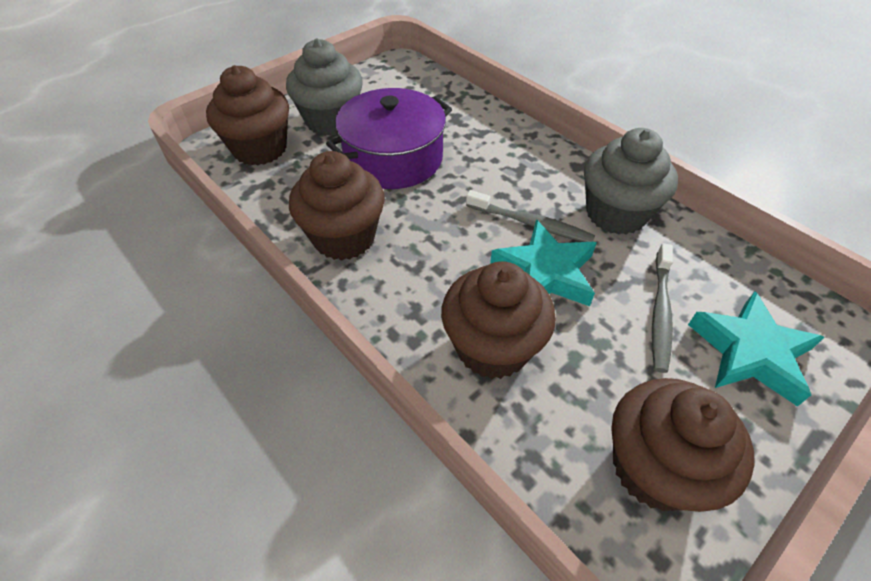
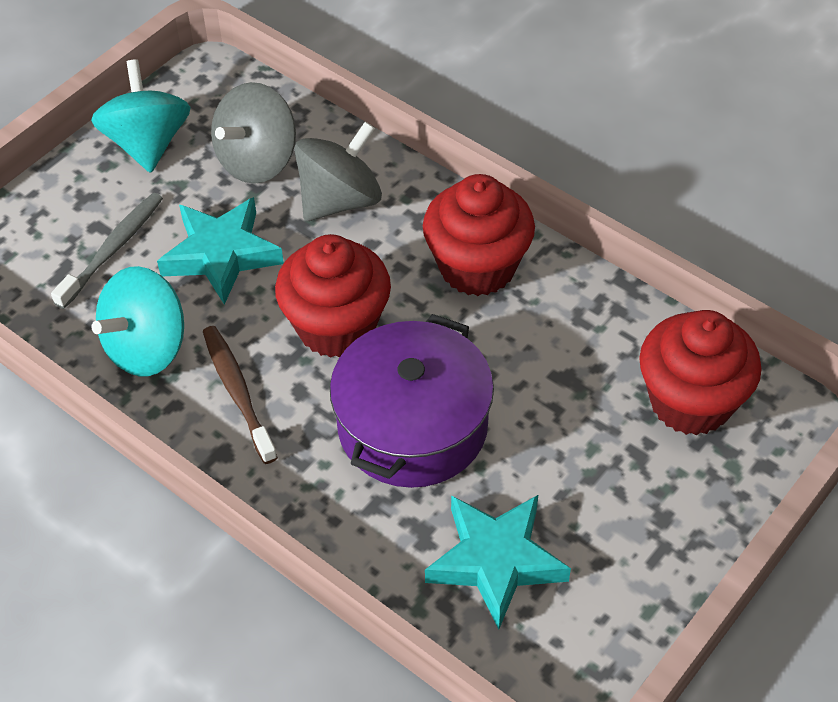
brown cupcake: 4 -> 0
brown toothbrush: 0 -> 1
grey cupcake: 2 -> 0
grey spinning top: 0 -> 2
grey toothbrush: 2 -> 1
red cupcake: 0 -> 3
turquoise spinning top: 0 -> 2

